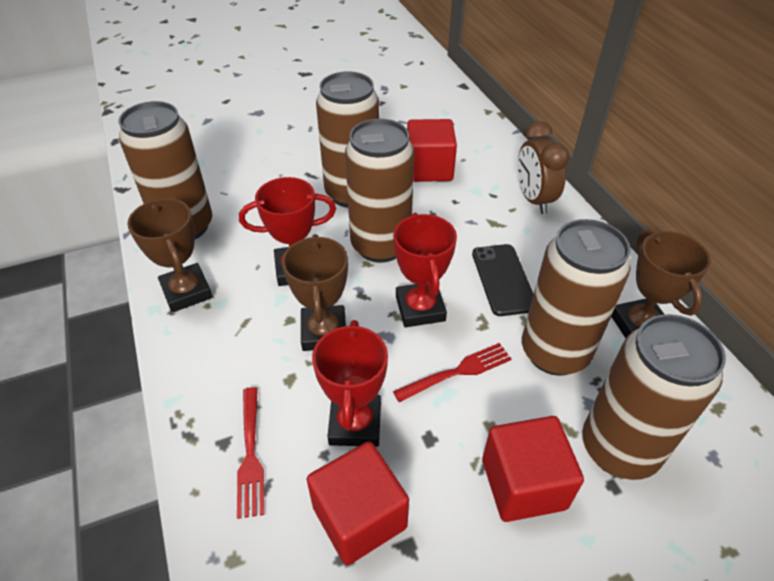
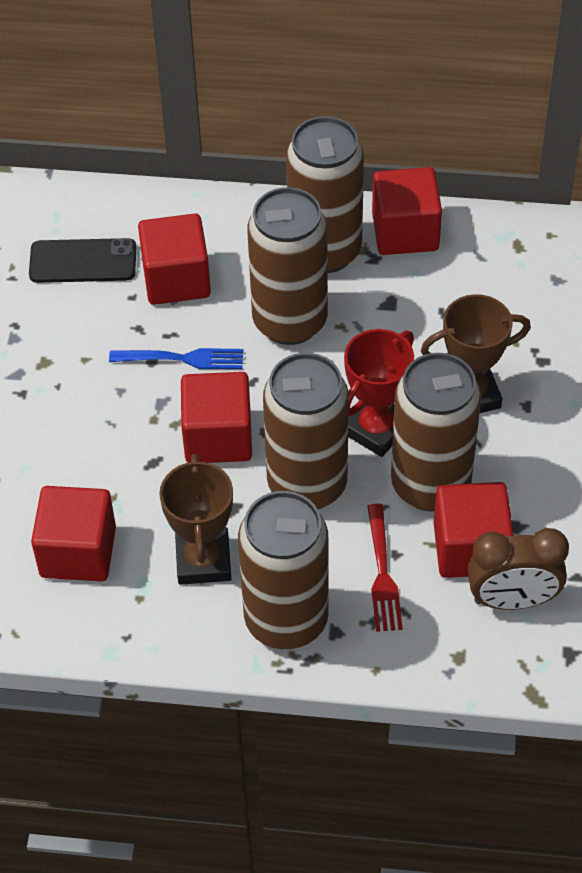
blue fork: 0 -> 1
brown trophy: 3 -> 2
red cube: 3 -> 5
red fork: 2 -> 1
red trophy: 3 -> 1

